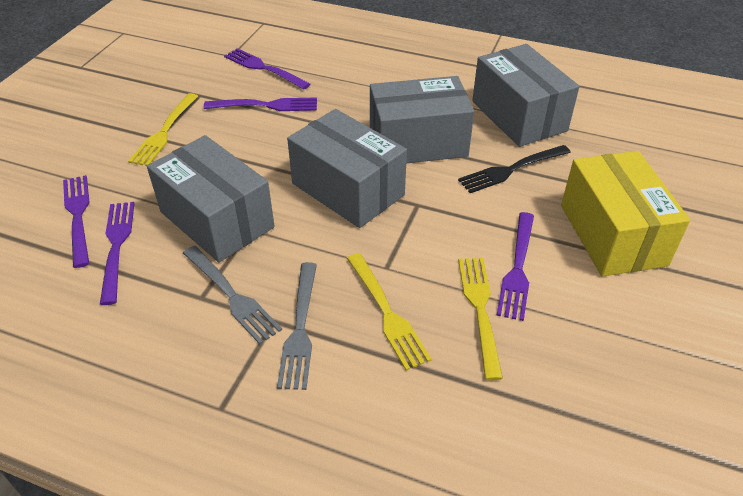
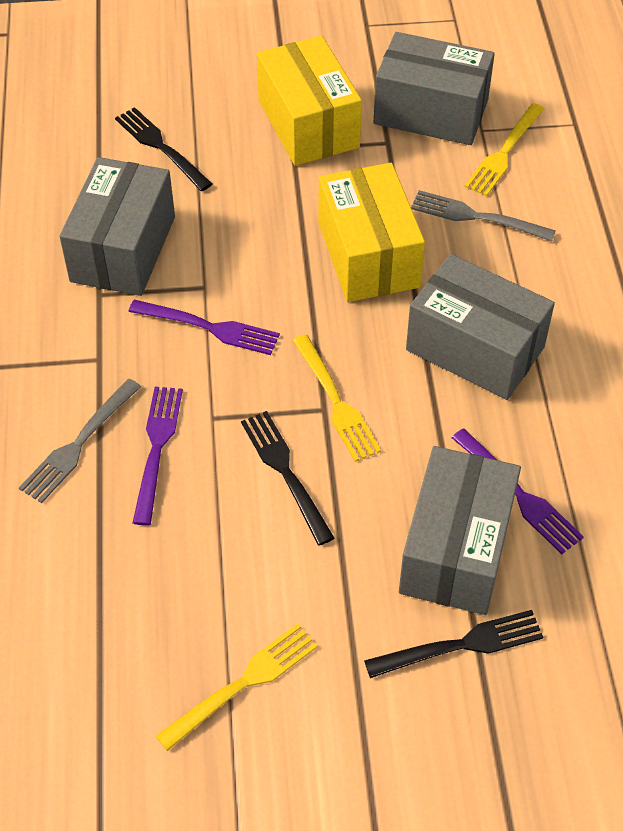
black fork: 1 -> 3
purple fork: 5 -> 3
yellow box: 1 -> 2

